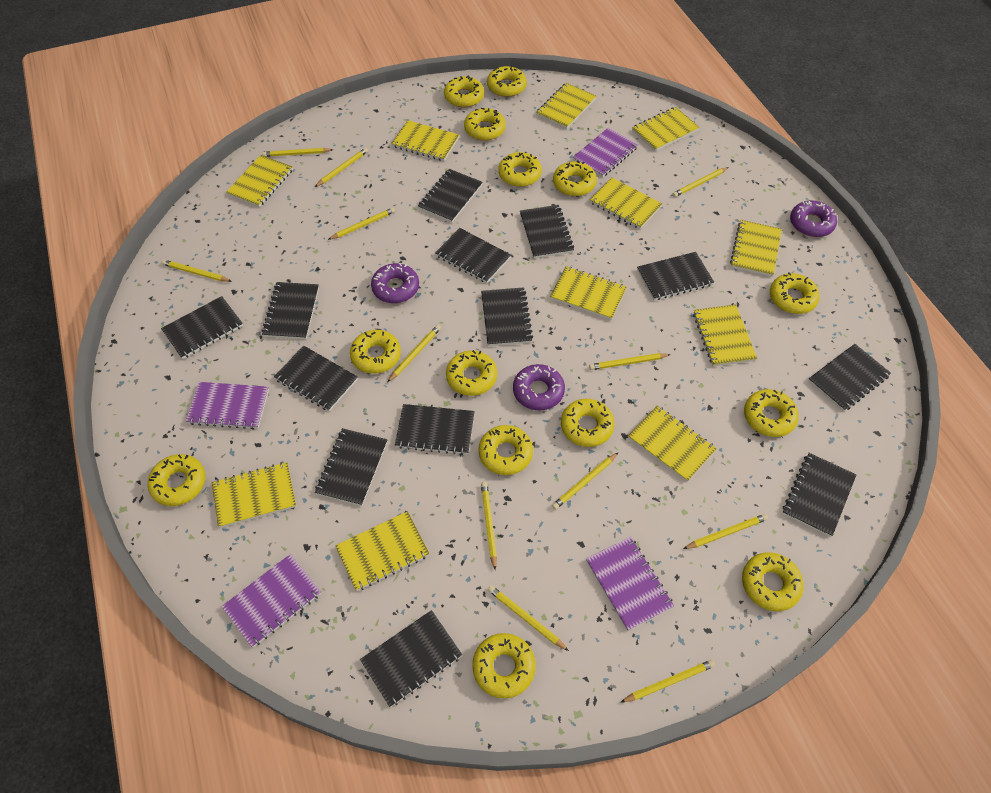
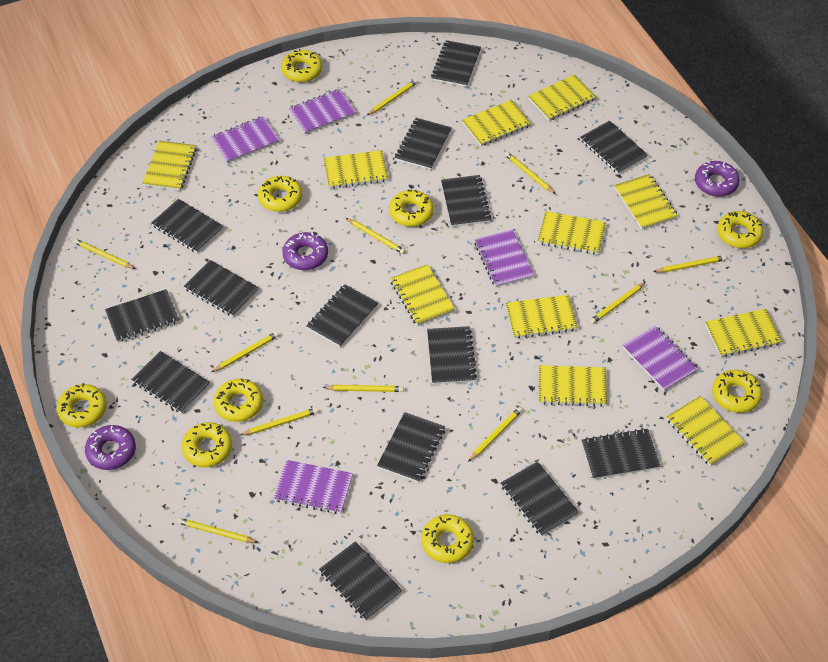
black notebook: 13 -> 14
purple notebook: 4 -> 5
yellow donut: 14 -> 9
yellow pencil: 12 -> 11

